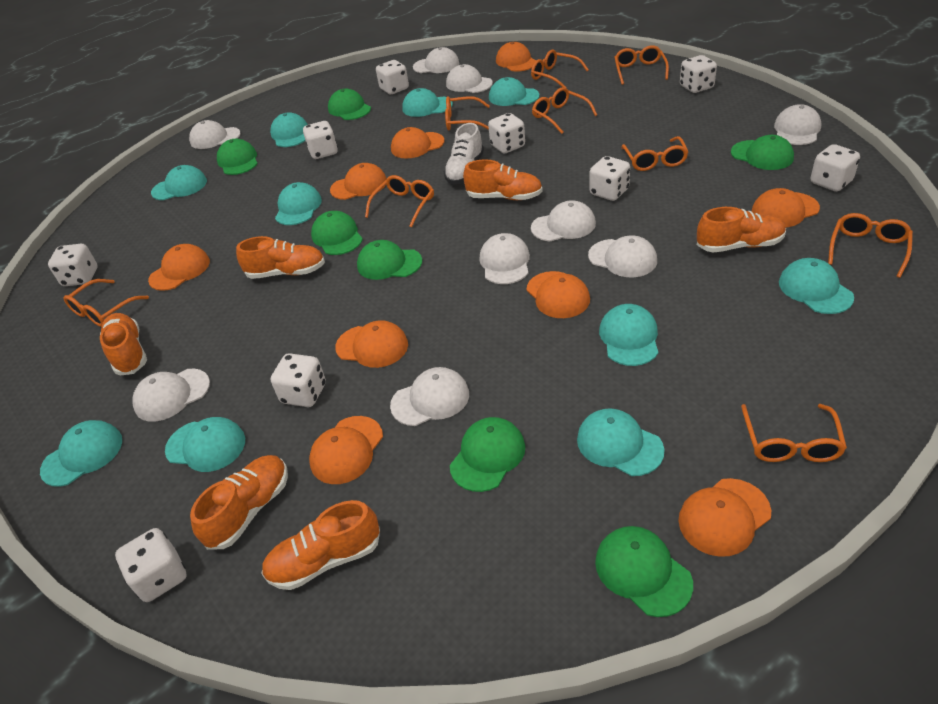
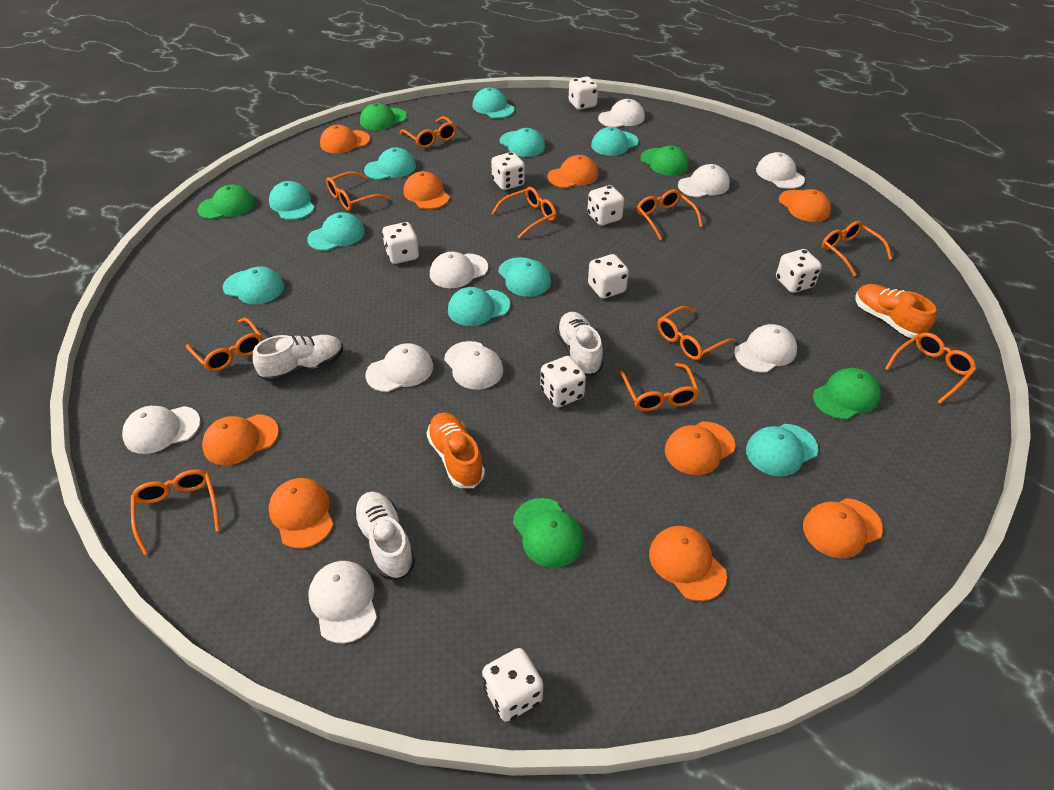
green cap: 7 -> 5
orange glasses: 9 -> 10
orange shoe: 6 -> 2
white dice: 9 -> 8
white shoe: 1 -> 3

